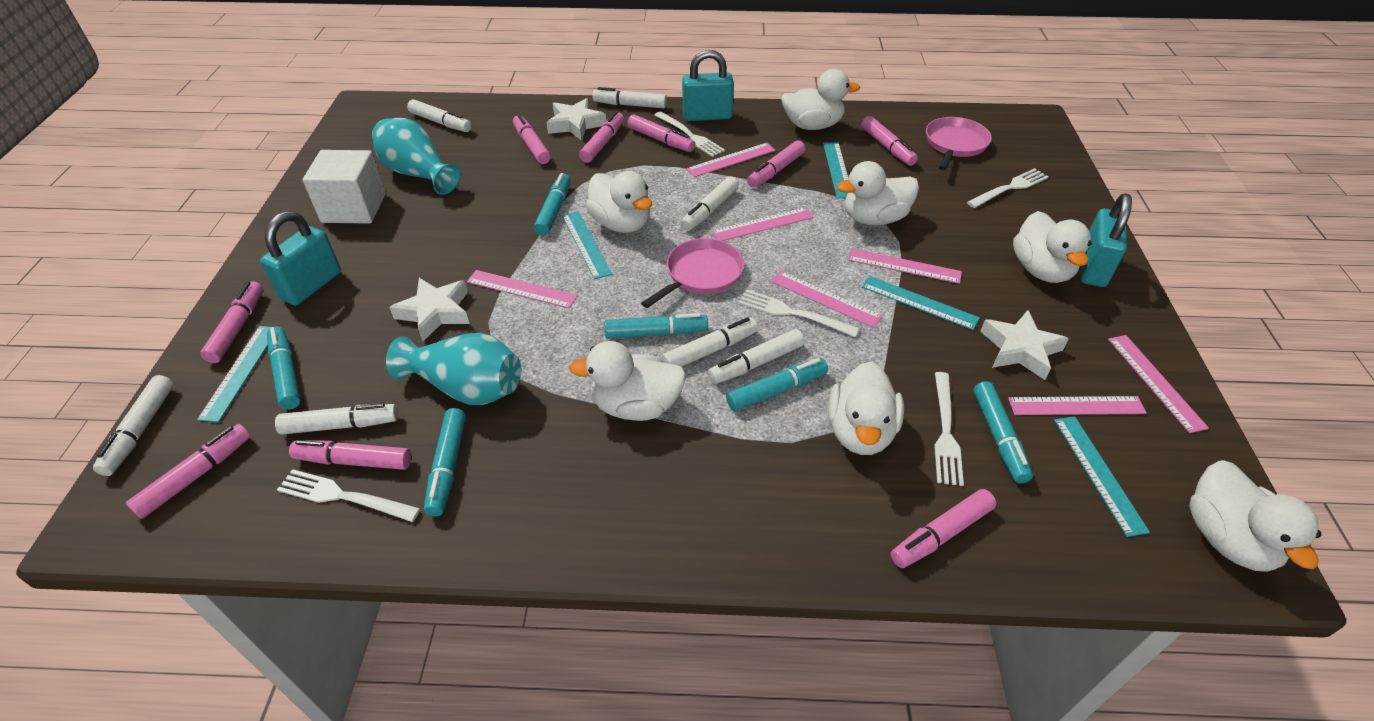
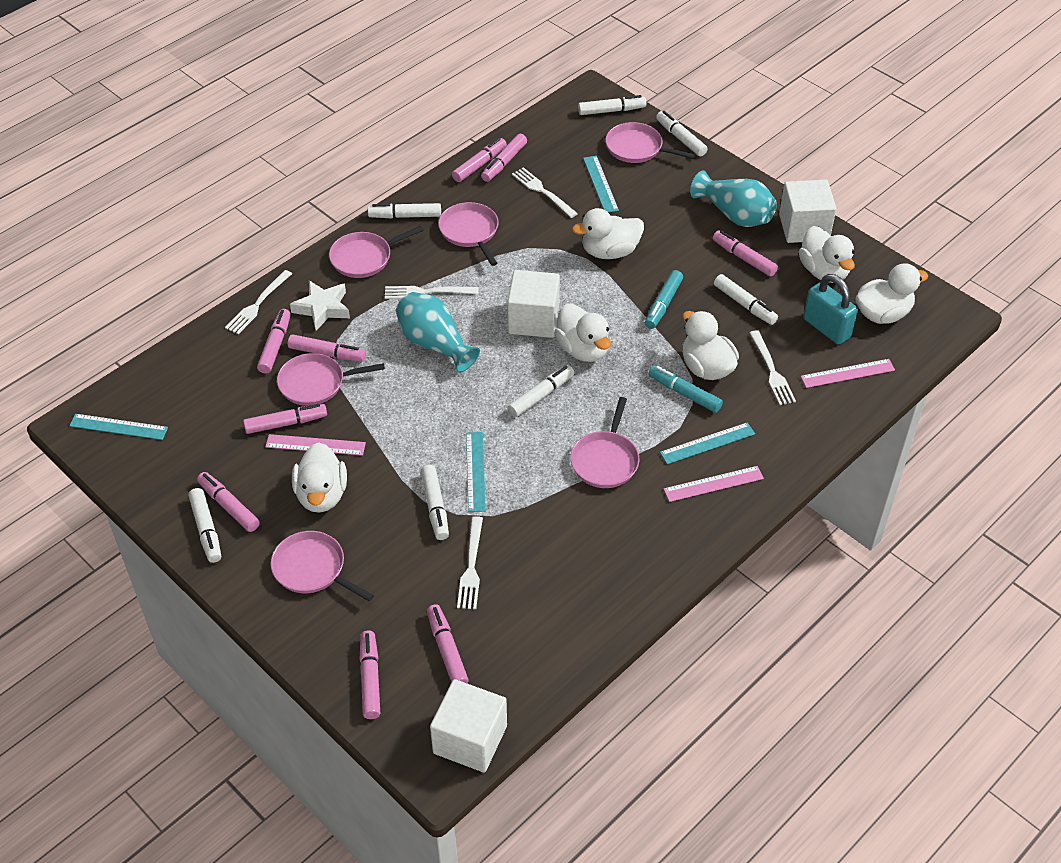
pink pan: 2 -> 6
pink ruler: 7 -> 3
turquoise marker: 6 -> 2
turquoise padlock: 3 -> 1
turquoise ruler: 5 -> 4
white cube: 1 -> 3
white duck: 7 -> 6
white star: 3 -> 1

